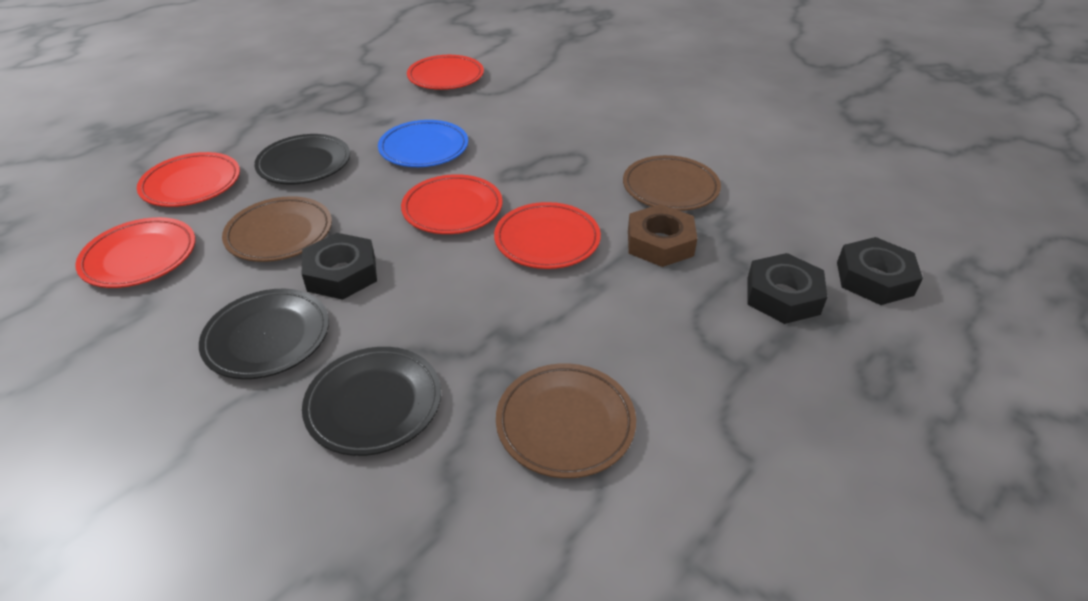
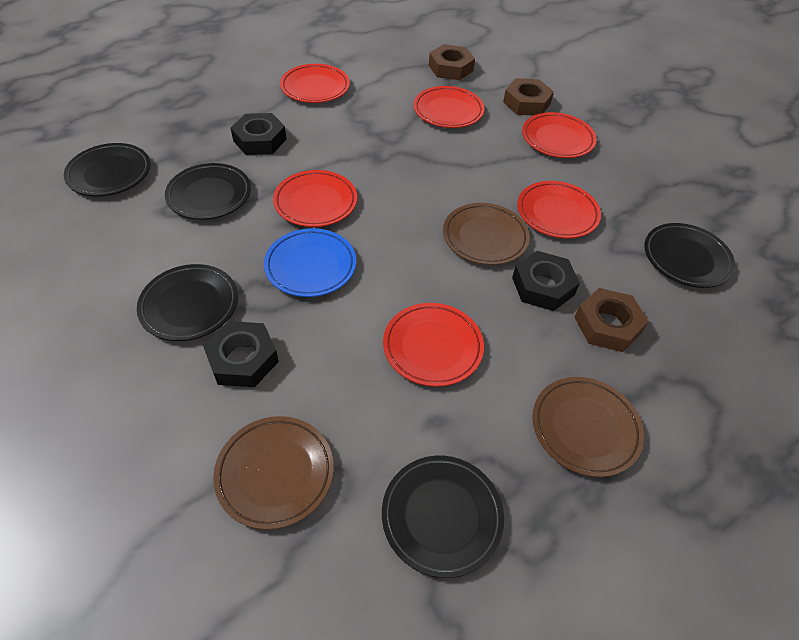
black plate: 3 -> 5
brown nut: 1 -> 3
red plate: 5 -> 6

